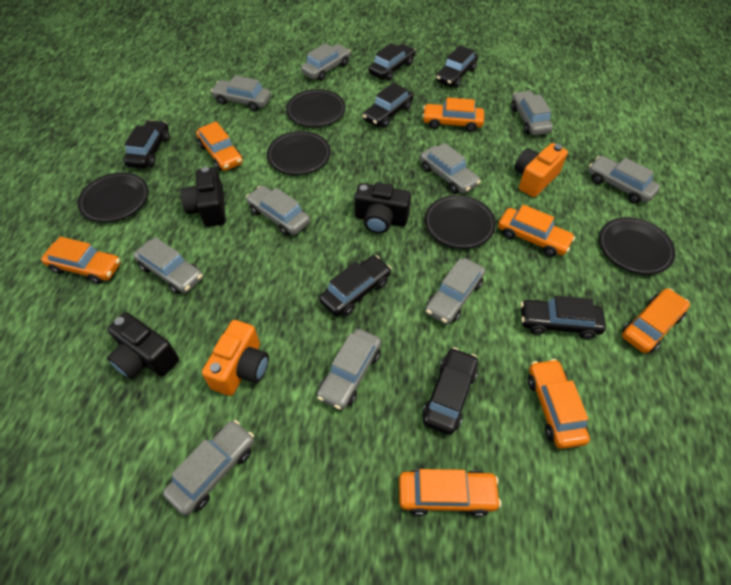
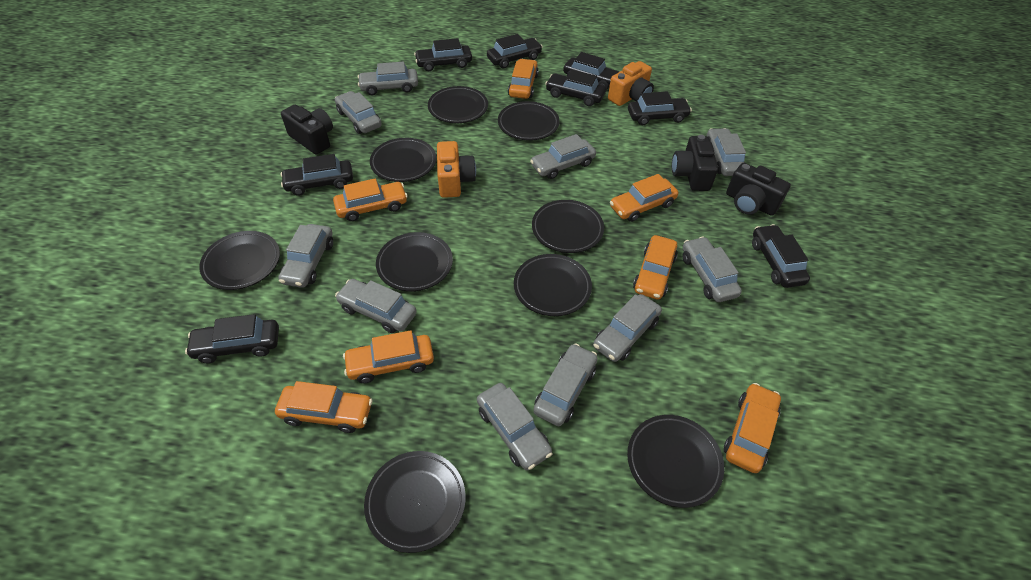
black car: 7 -> 8
black plate: 5 -> 9

